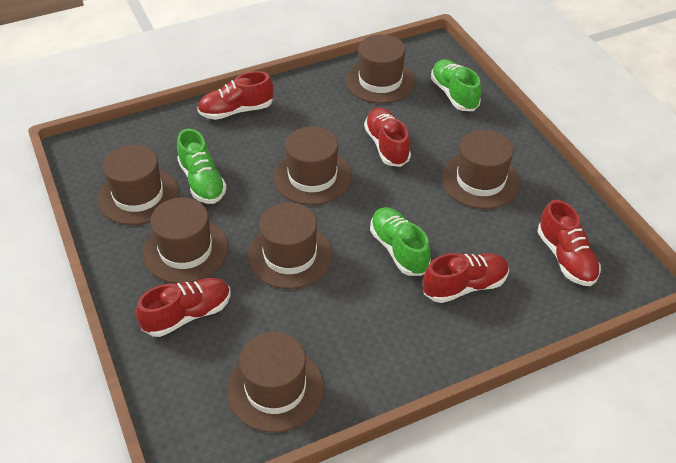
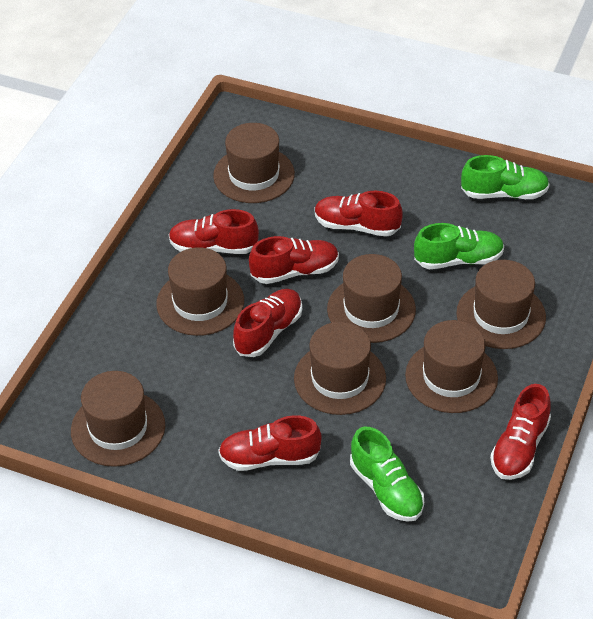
red shoe: 5 -> 6

